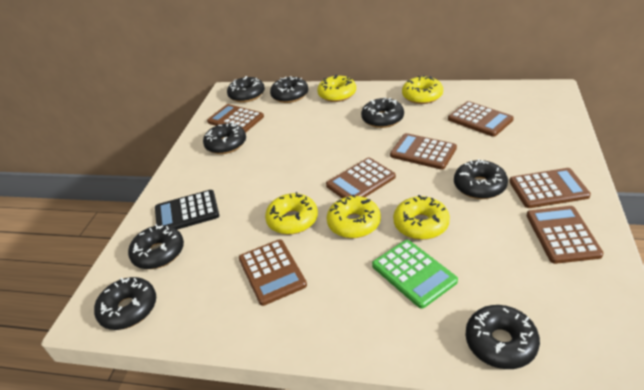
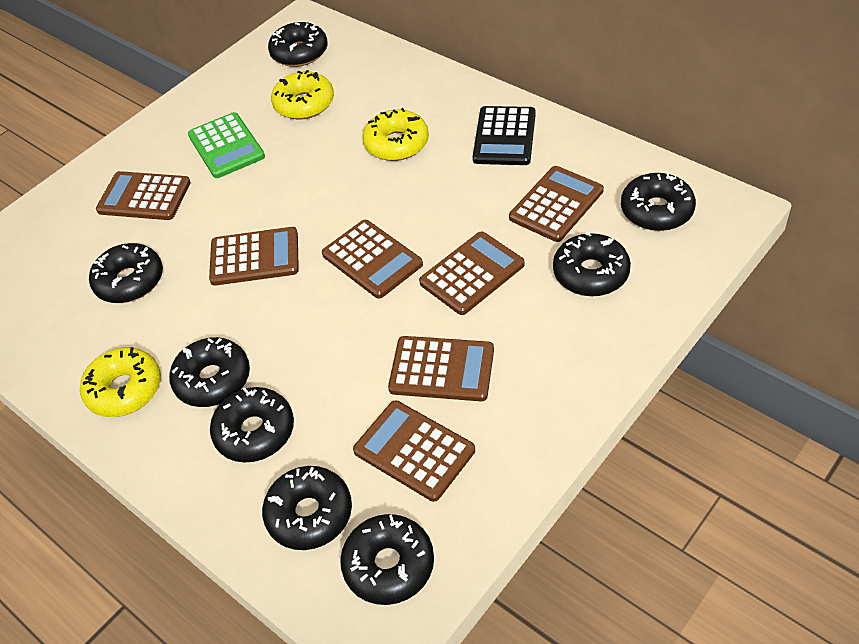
yellow donut: 5 -> 3

